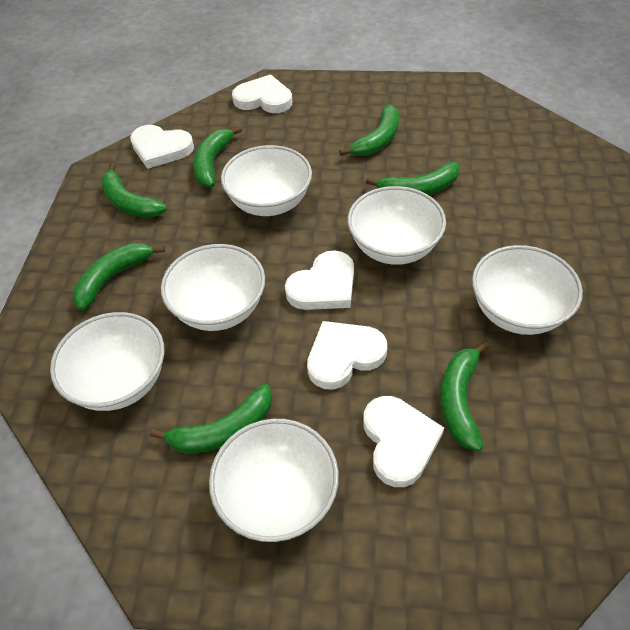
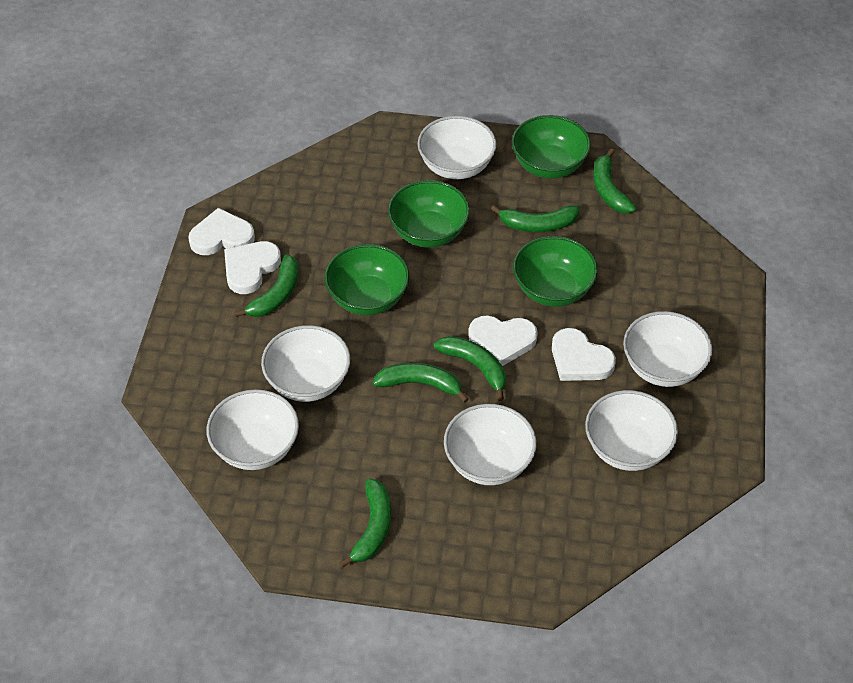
green banana: 7 -> 6
green bowl: 0 -> 4
white heart: 5 -> 4

